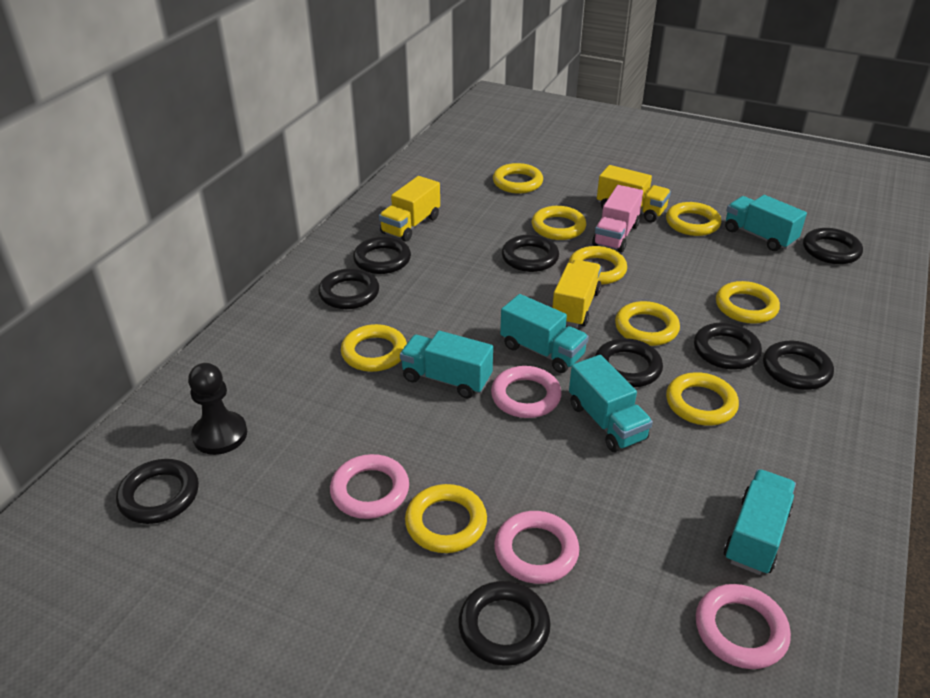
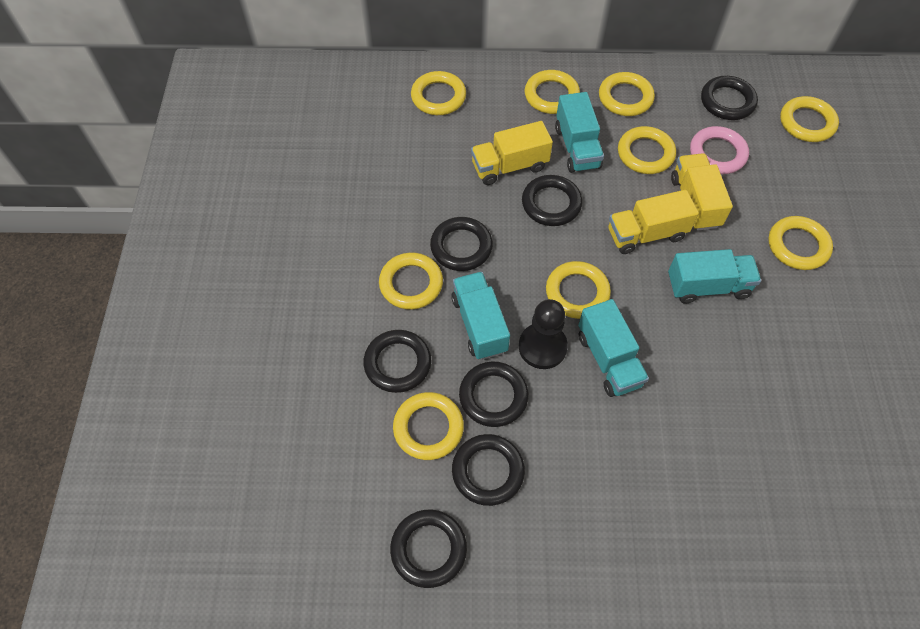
black ring: 9 -> 7
pink ring: 4 -> 1
pink truck: 1 -> 0
turquoise truck: 5 -> 4

